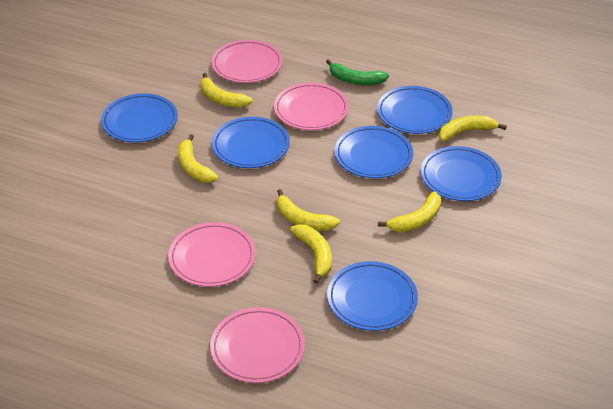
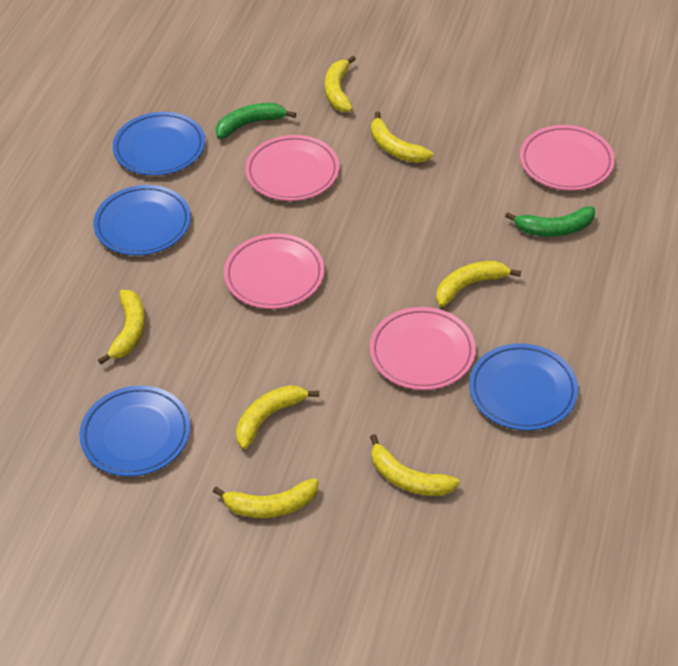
blue plate: 6 -> 4
green banana: 1 -> 2
yellow banana: 6 -> 7

